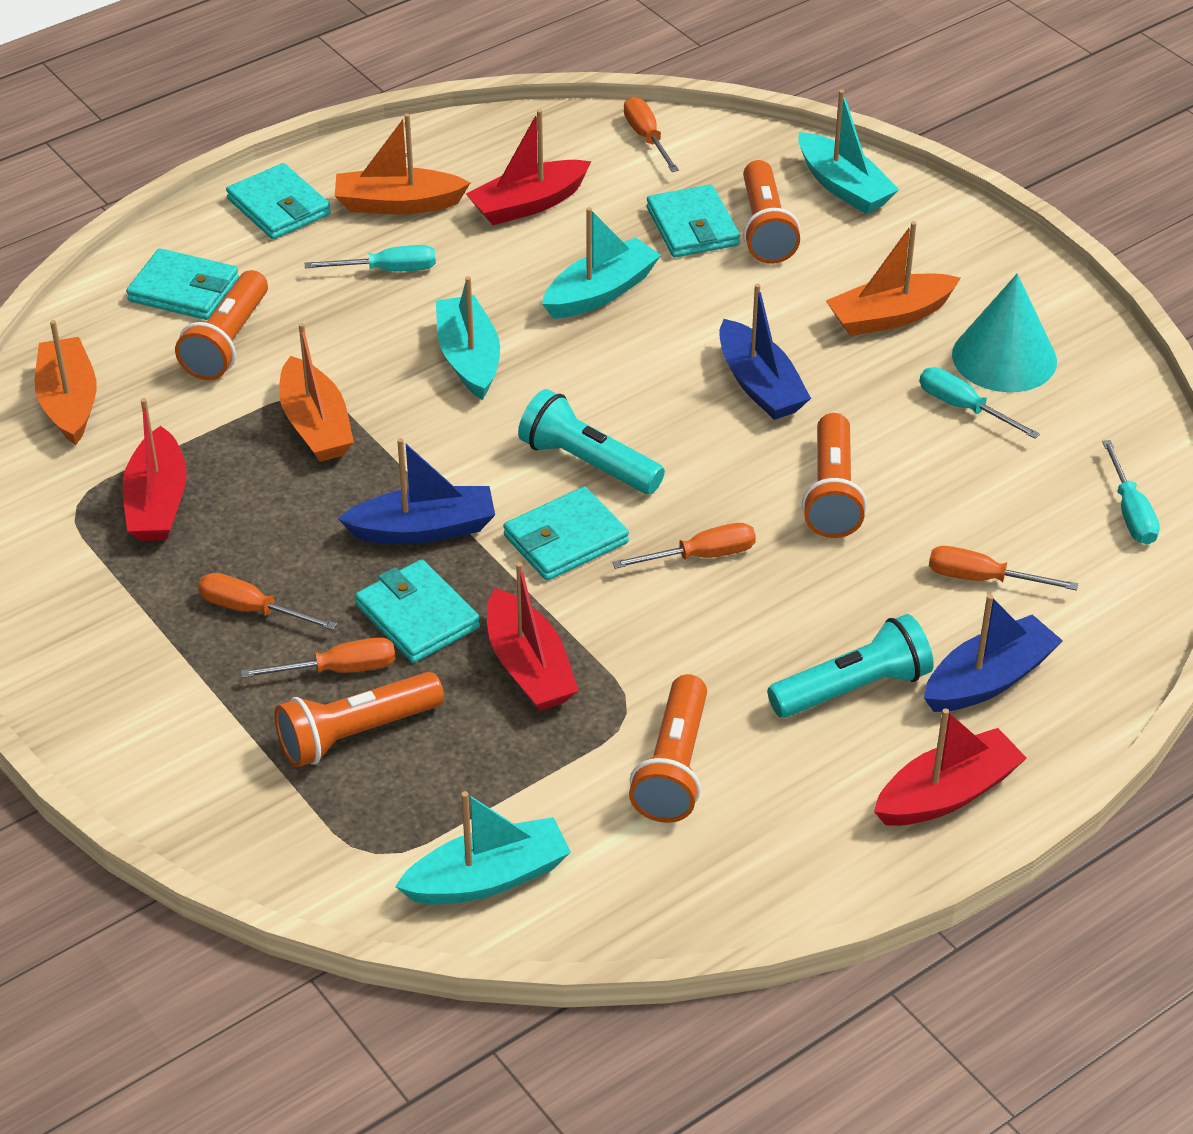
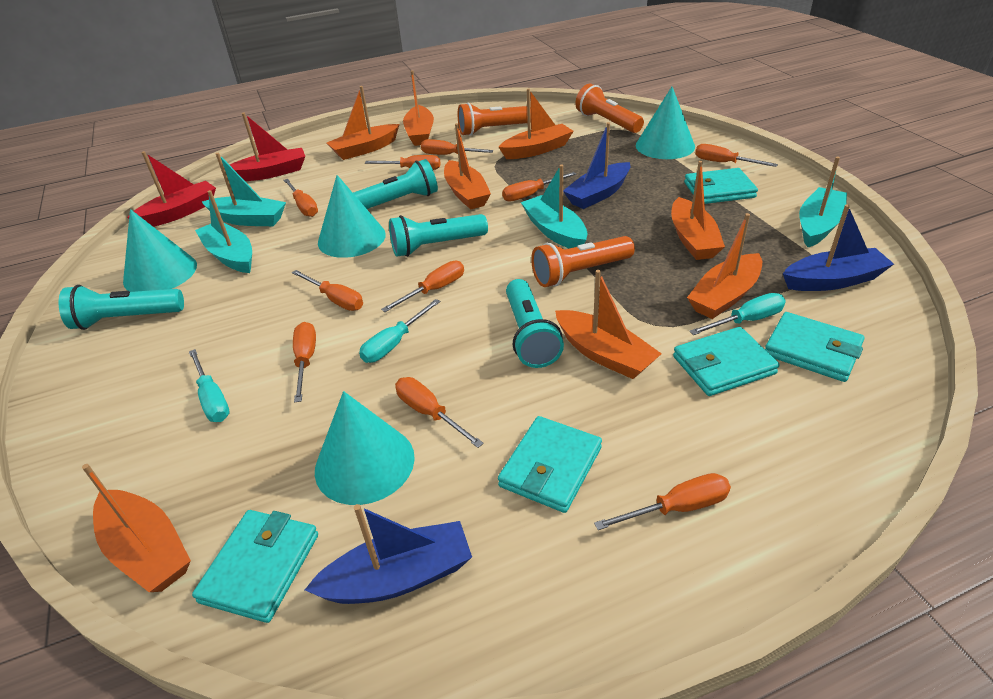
orange boat: 4 -> 8
orange flashlight: 5 -> 3
orange screwdriver: 5 -> 10
red boat: 4 -> 2
turquoise cone: 1 -> 4
turquoise flashlight: 2 -> 4

